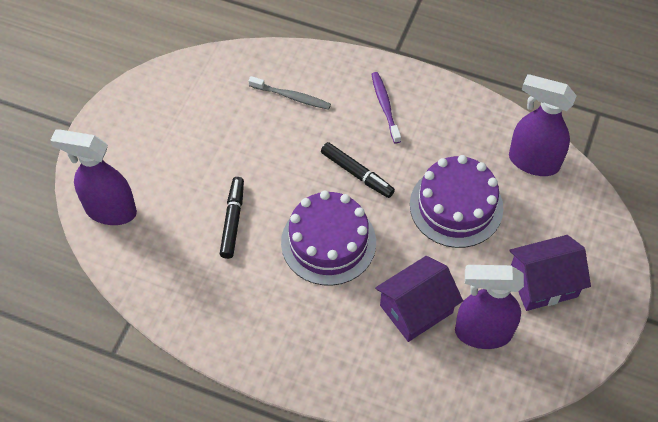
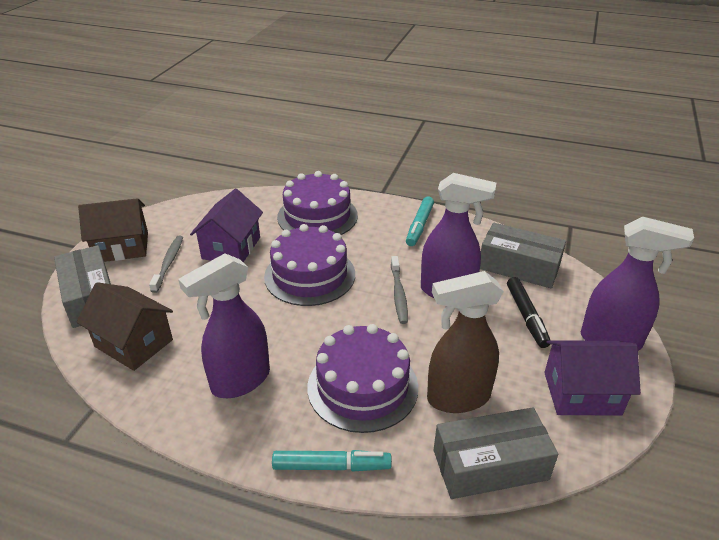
black marker: 2 -> 1
brown house: 0 -> 2
brown spray bottle: 0 -> 1
grey box: 0 -> 3
grey toothbrush: 1 -> 2
purple cake: 2 -> 3
purple toothbrush: 1 -> 0
turquoise marker: 0 -> 2

